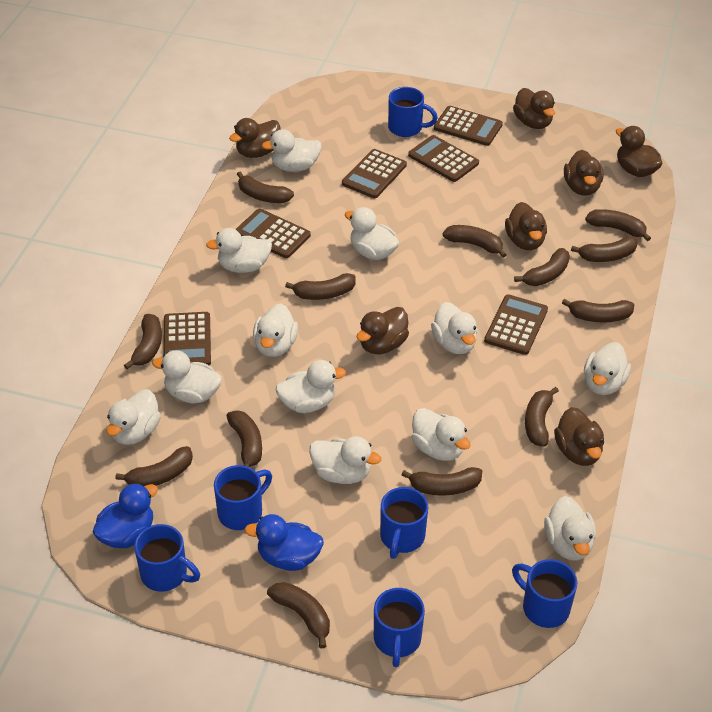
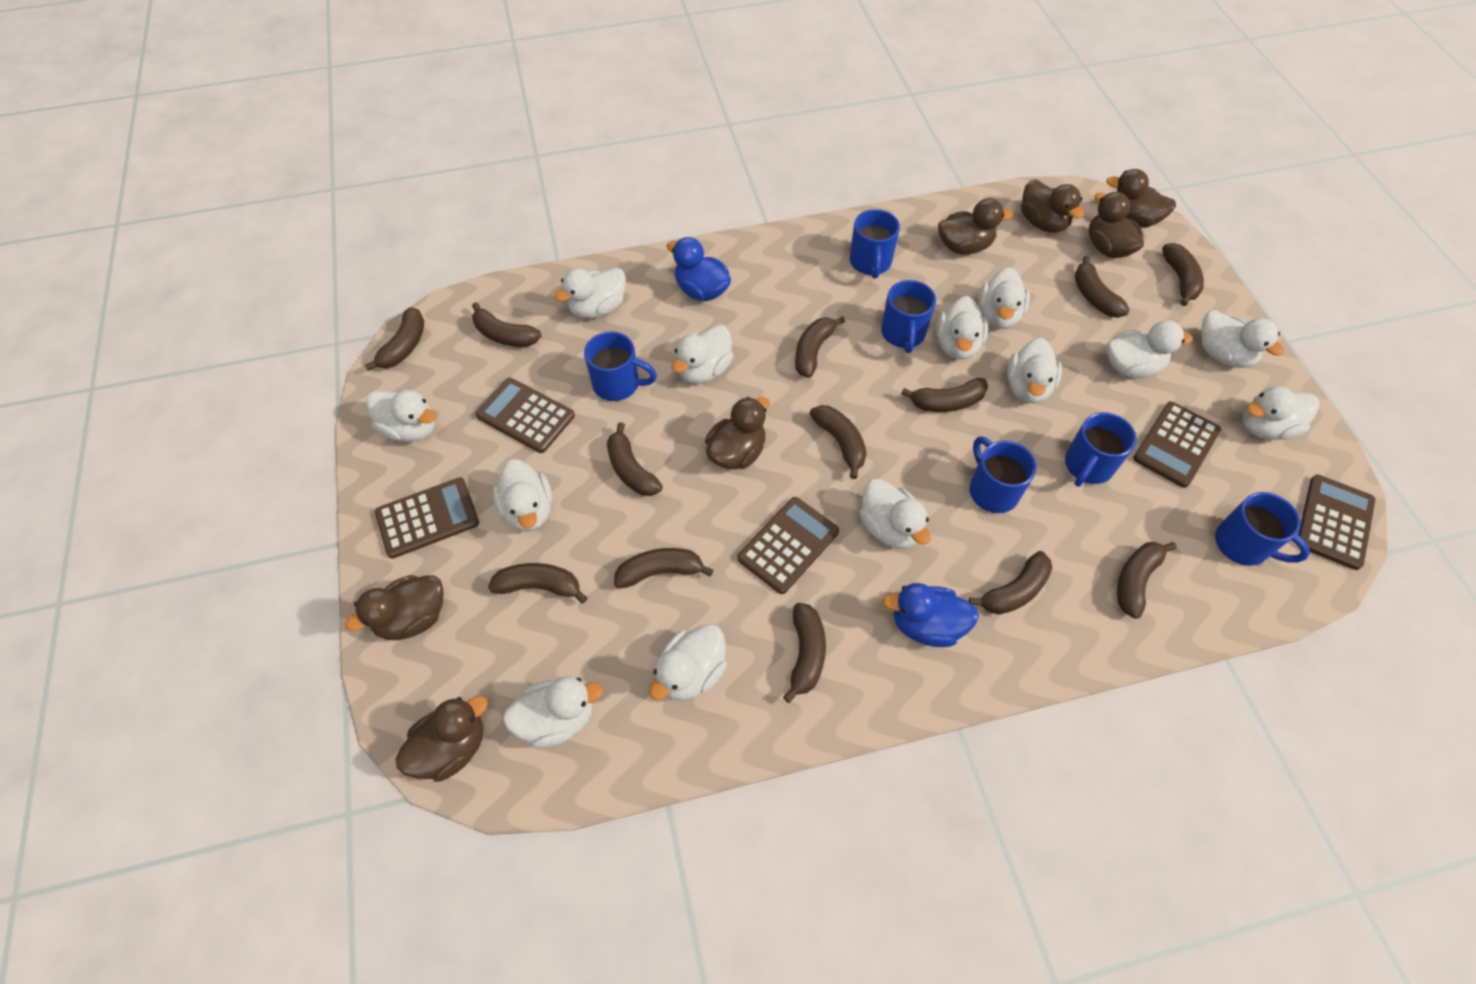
brown calculator: 6 -> 5
white duck: 12 -> 13

